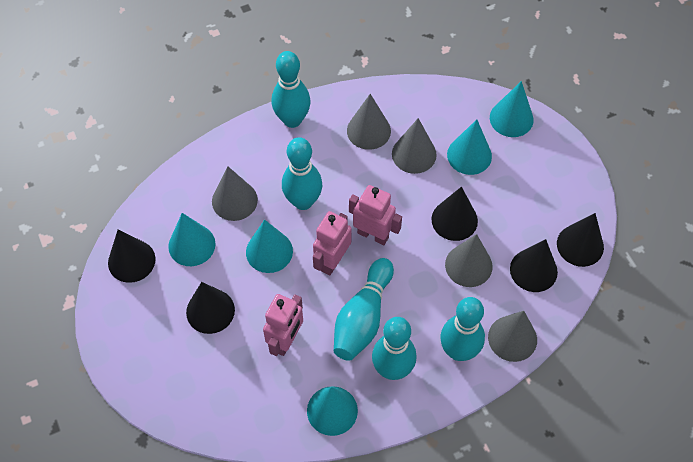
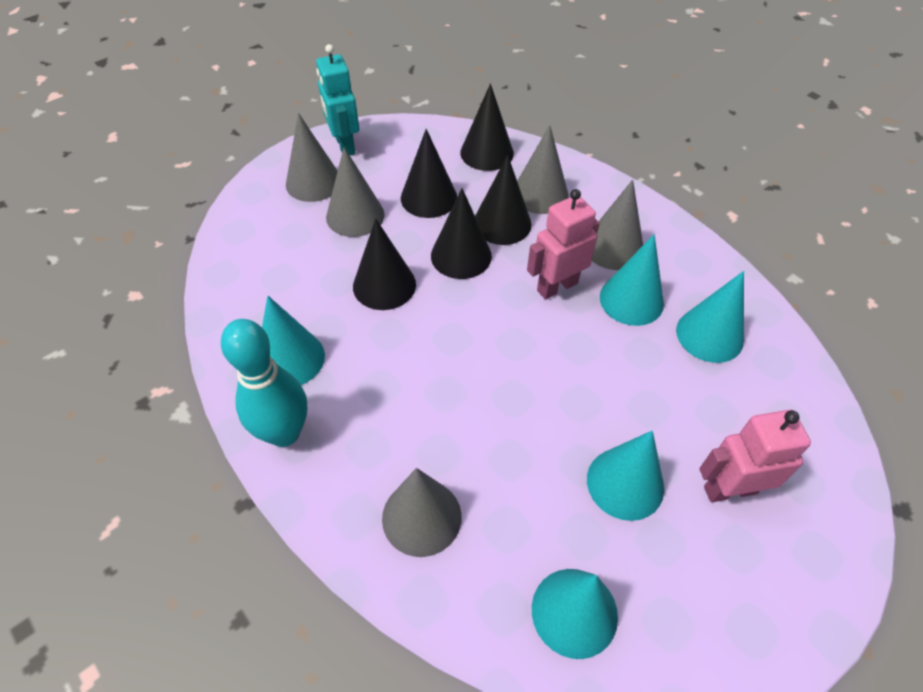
pink robot: 3 -> 2
turquoise bowling pin: 5 -> 1
turquoise robot: 0 -> 1

